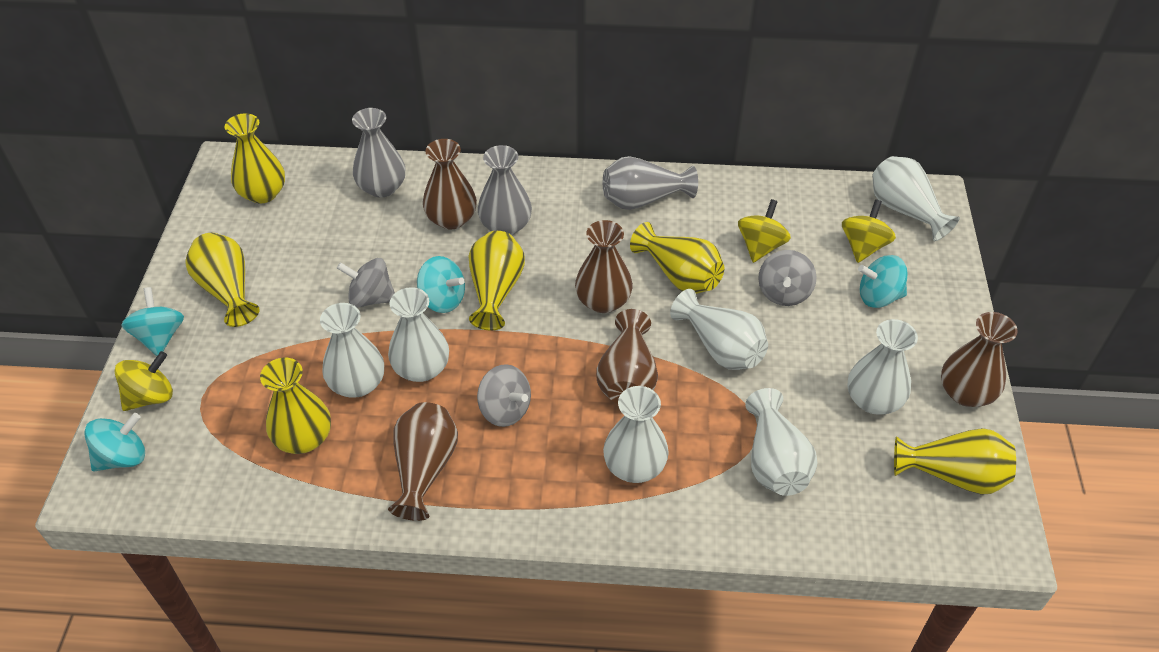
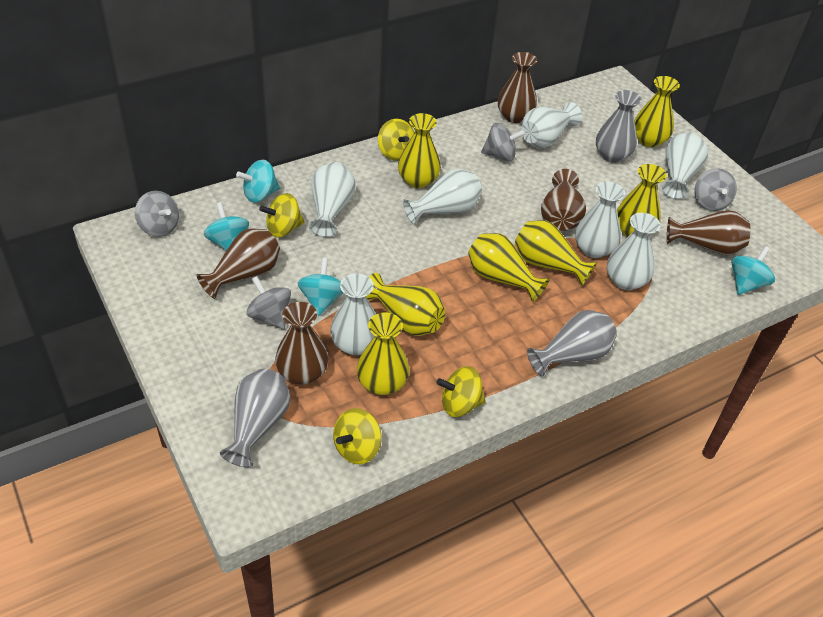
grey spinning top: 3 -> 4
yellow spinning top: 3 -> 4
yellow vase: 6 -> 7

